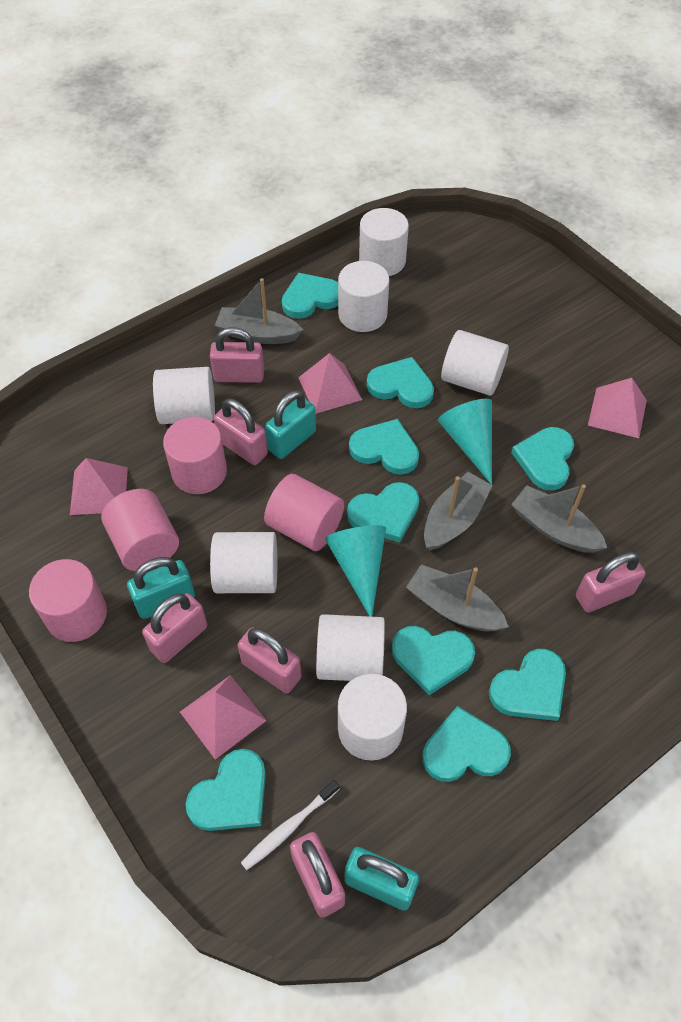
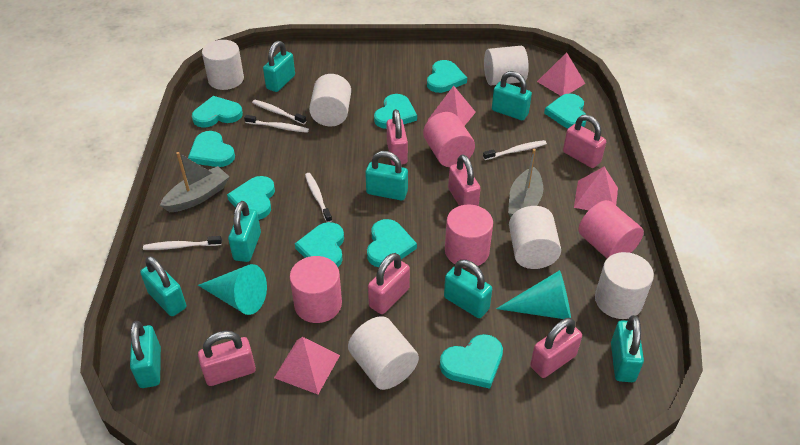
grey boat: 4 -> 2
turquoise padlock: 3 -> 8
white cylinder: 7 -> 6
white toothbrush: 1 -> 5

